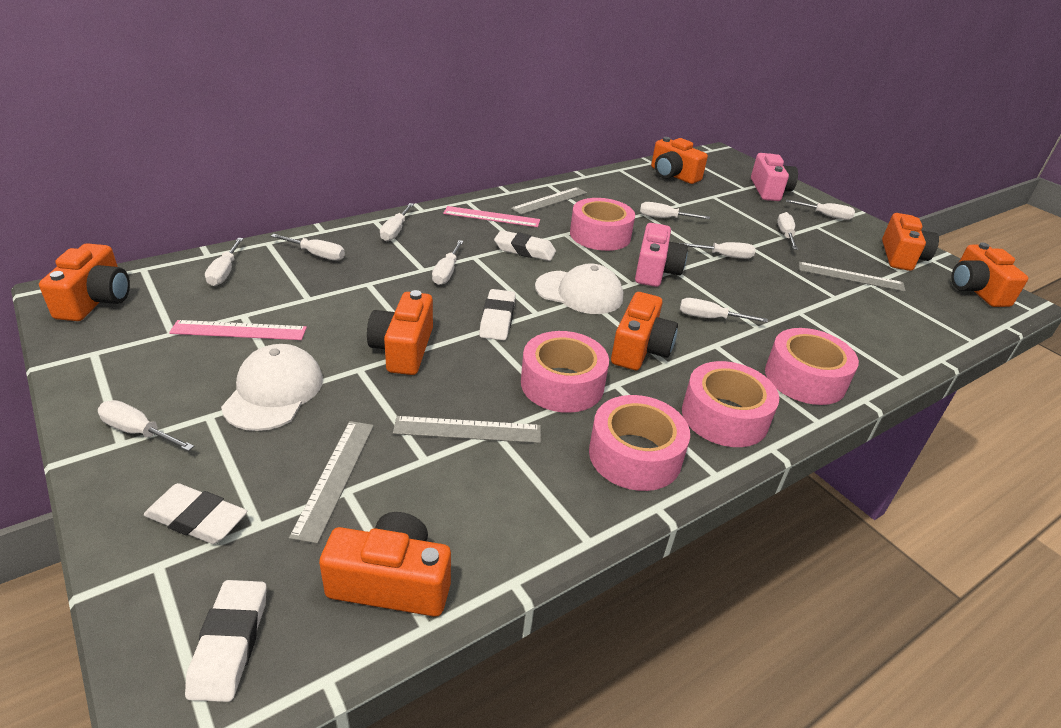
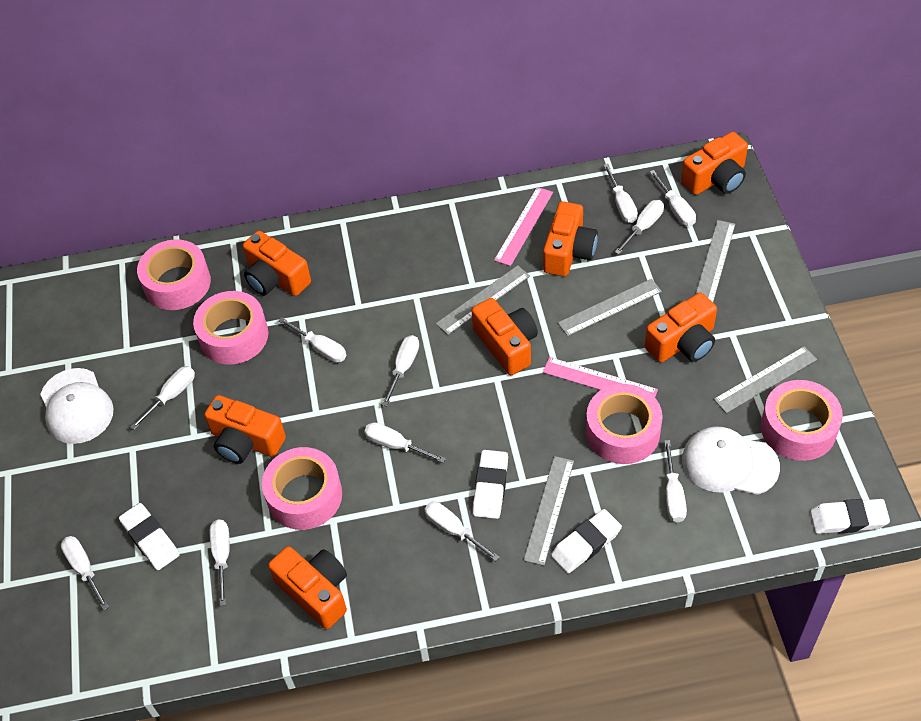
grey ruler: 4 -> 5
pink camera: 2 -> 0
white screwdriver: 10 -> 11

